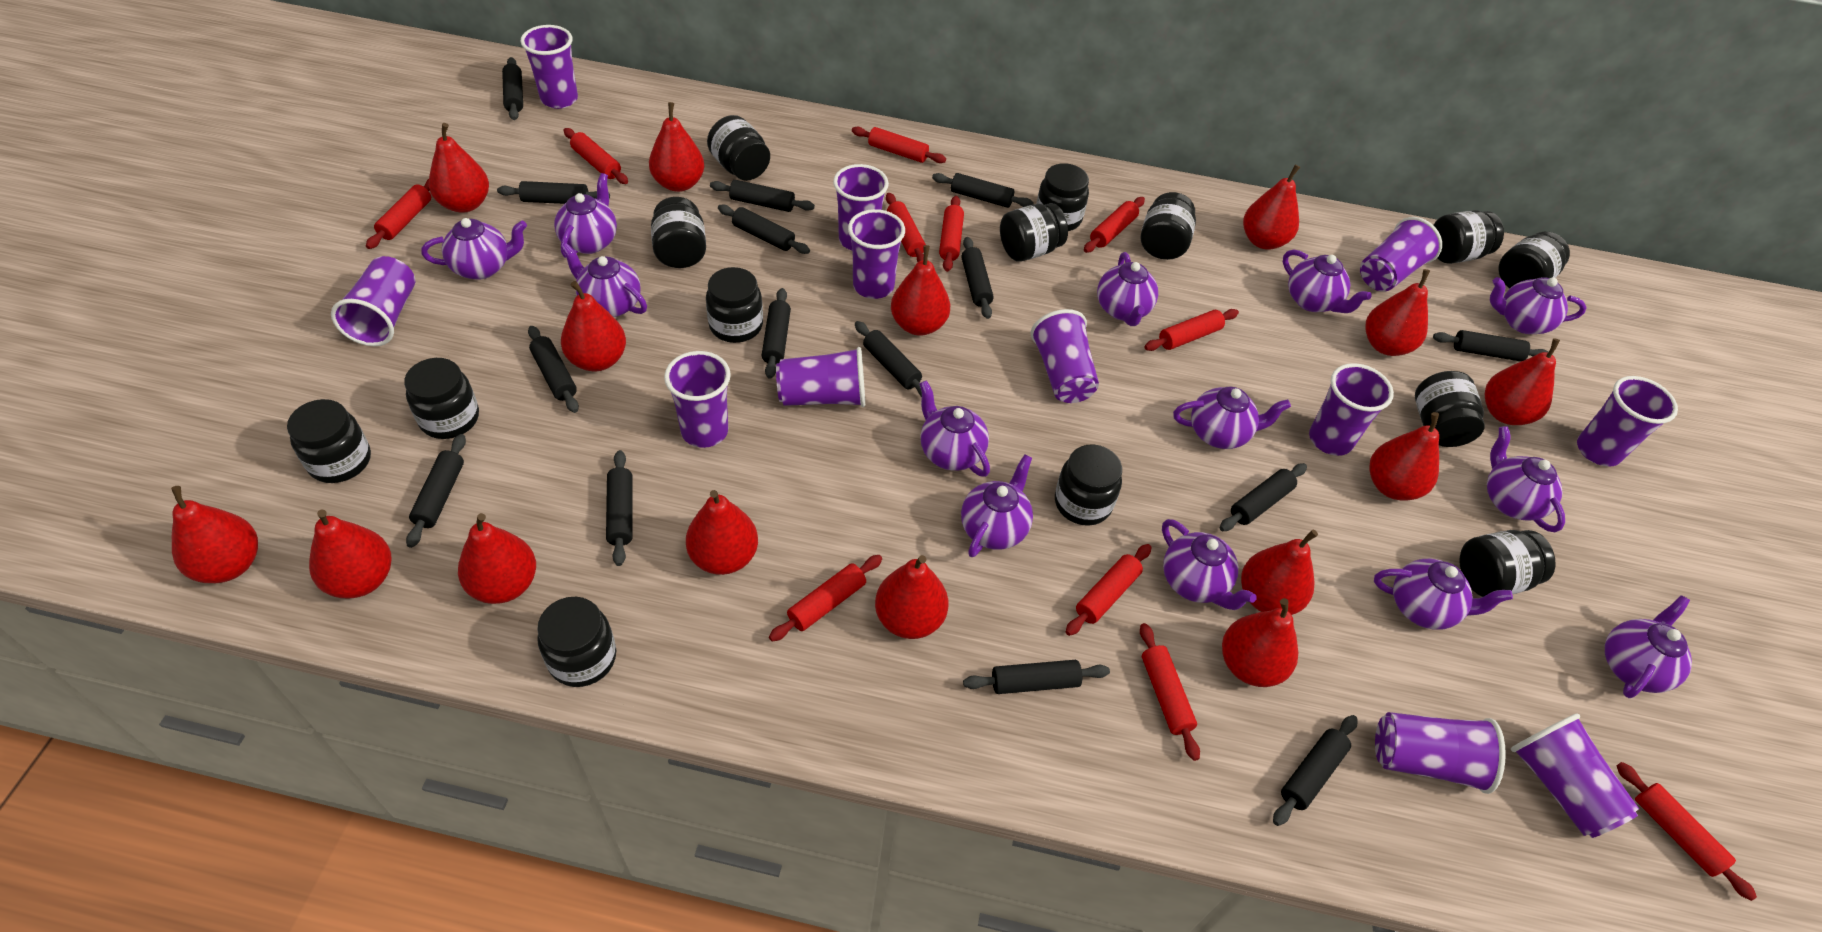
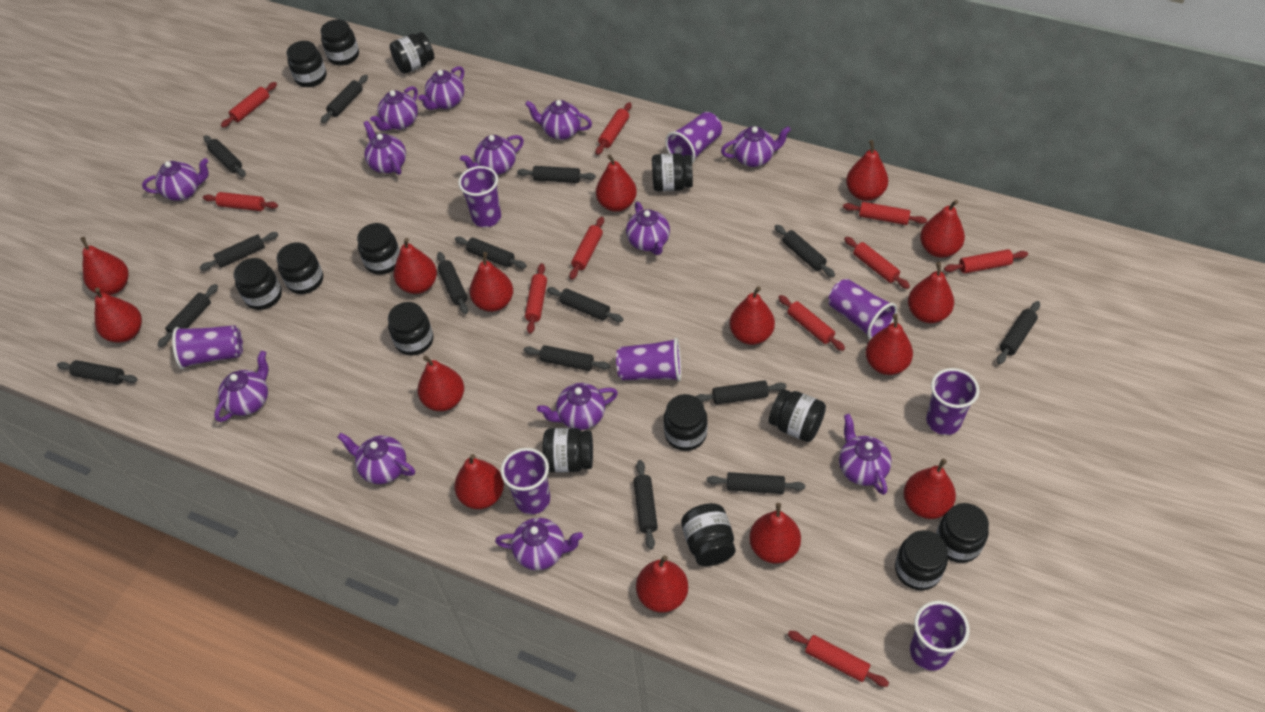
purple cup: 12 -> 8
red rolling pin: 11 -> 10

